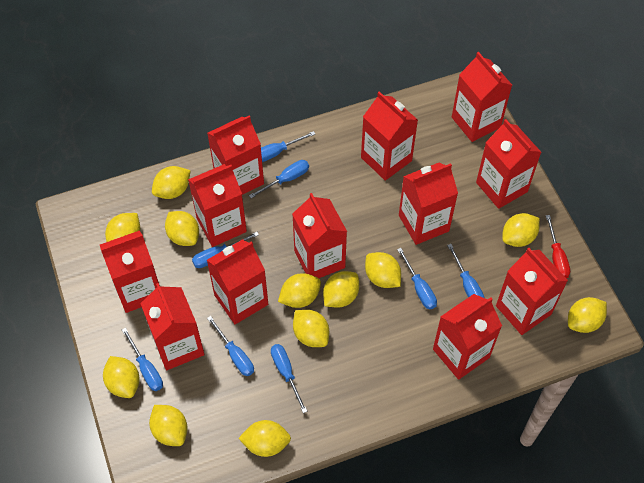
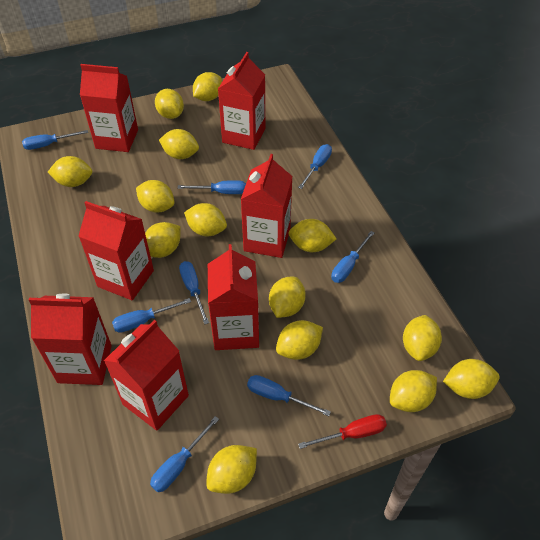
red carton: 12 -> 7
yellow lemon: 12 -> 14

